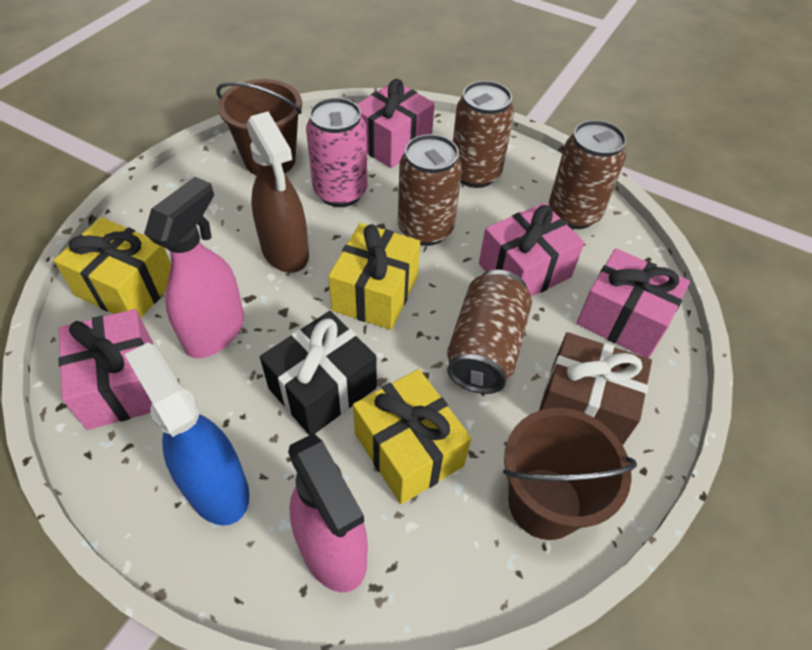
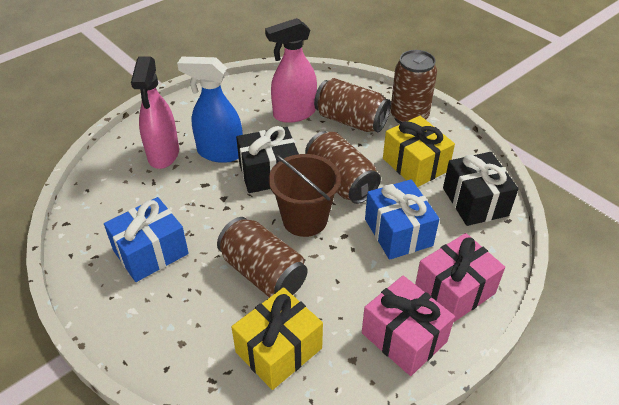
black gift: 1 -> 2
blue gift: 0 -> 2
brown bucket: 2 -> 1
brown gift: 1 -> 0
brown spray bottle: 1 -> 0
pink can: 1 -> 0
pink gift: 4 -> 2
yellow gift: 3 -> 2

